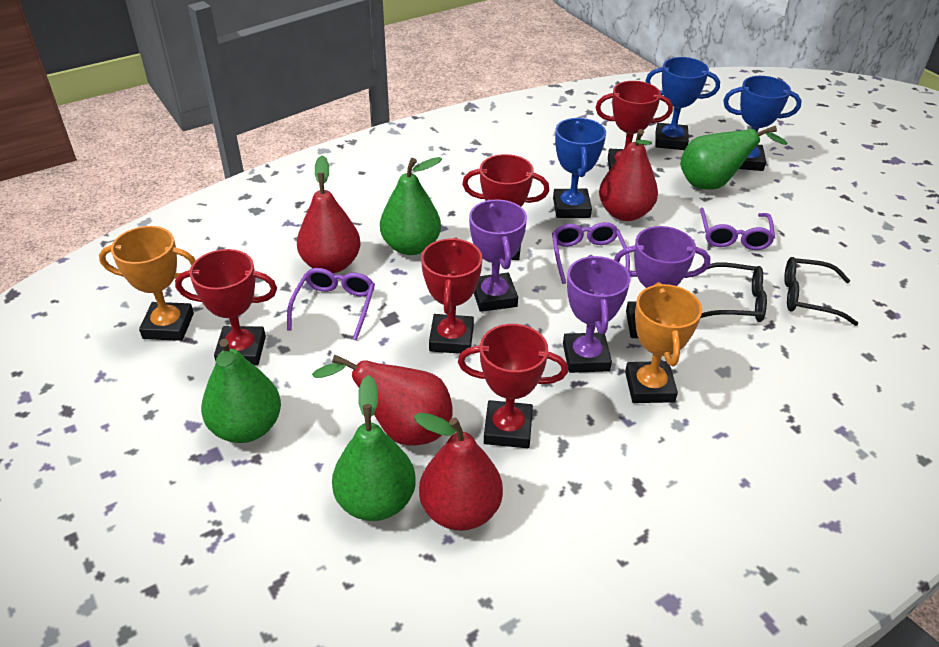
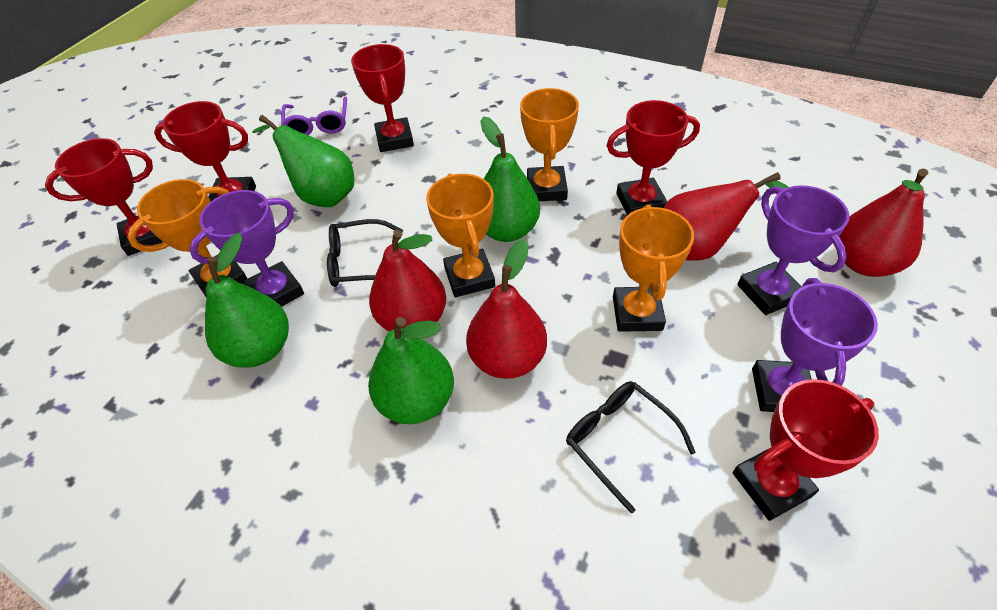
blue trophy: 3 -> 0
orange trophy: 2 -> 4
purple glasses: 3 -> 1

